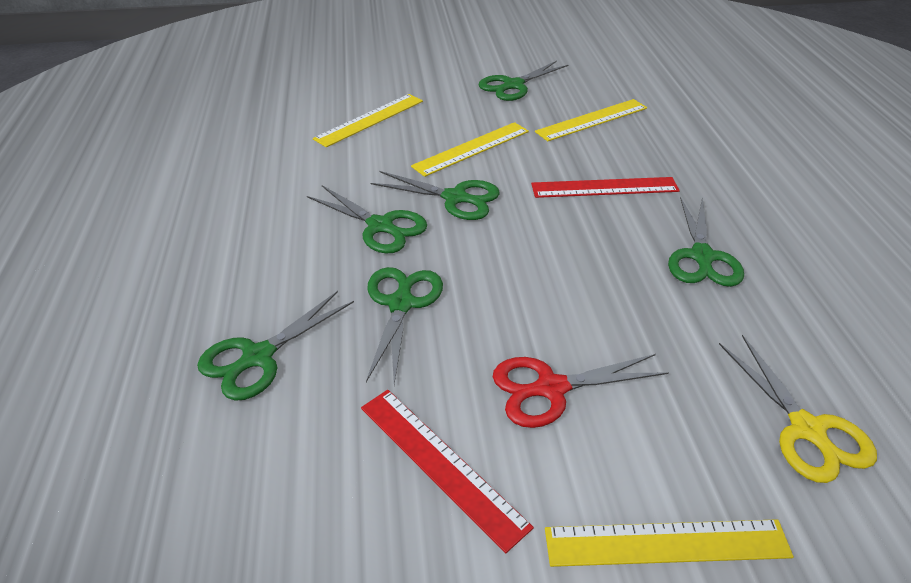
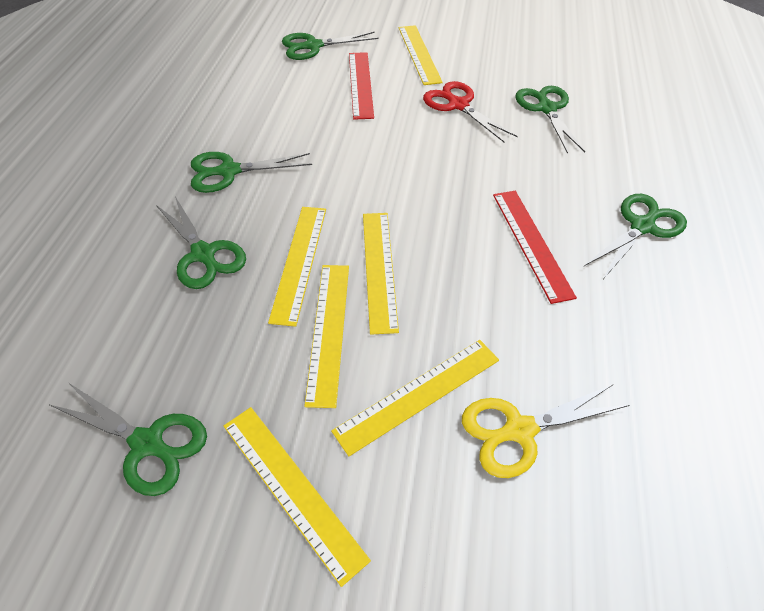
yellow ruler: 4 -> 6

